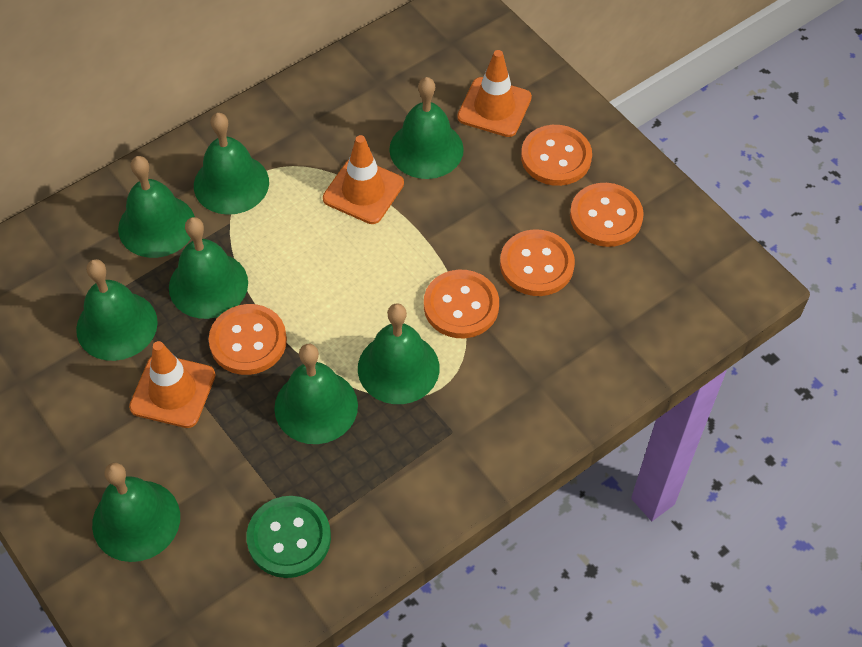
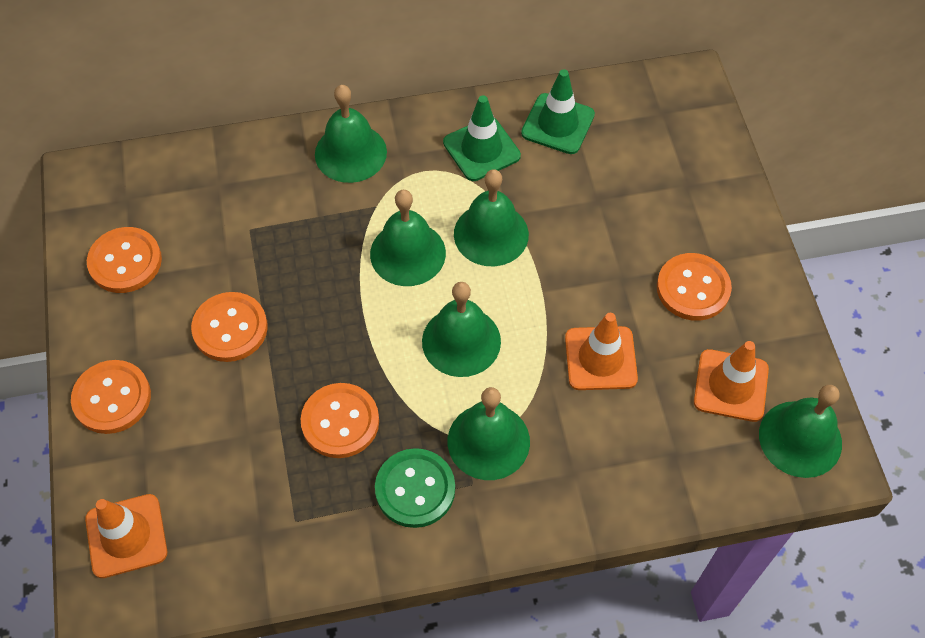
green bell: 8 -> 6
green traffic cone: 0 -> 2

